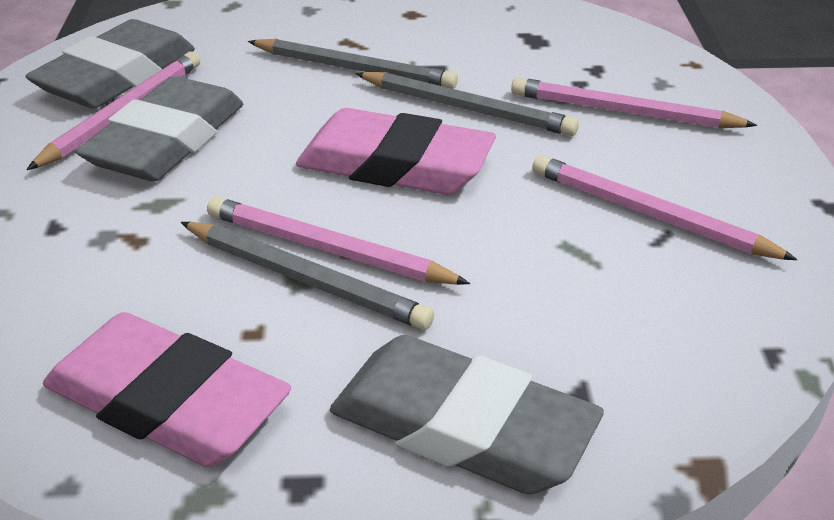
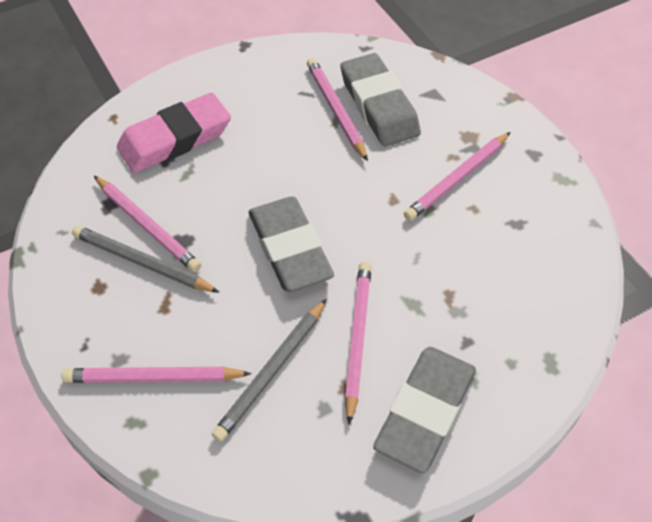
grey pencil: 3 -> 2
pink eraser: 2 -> 1
pink pencil: 4 -> 5

